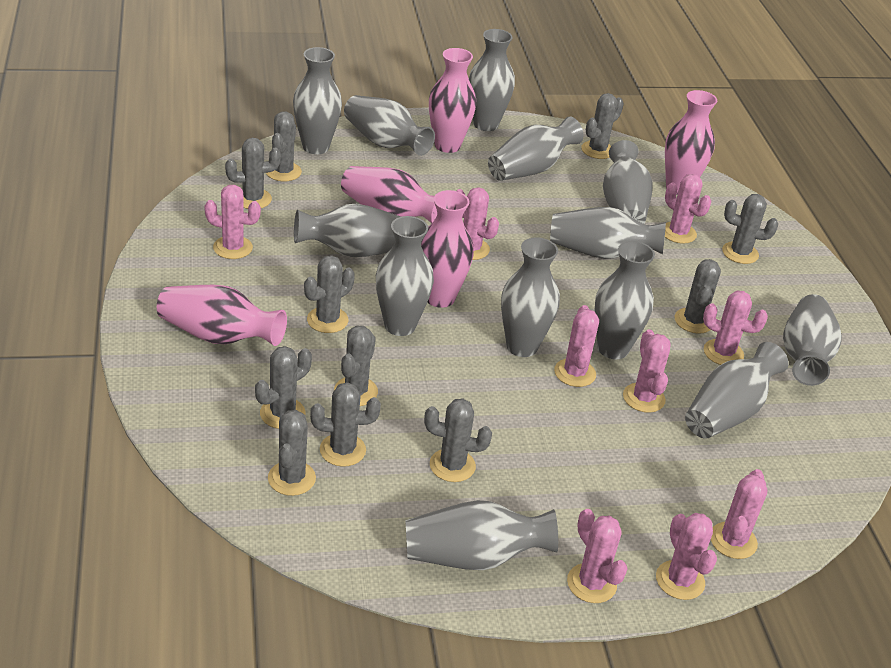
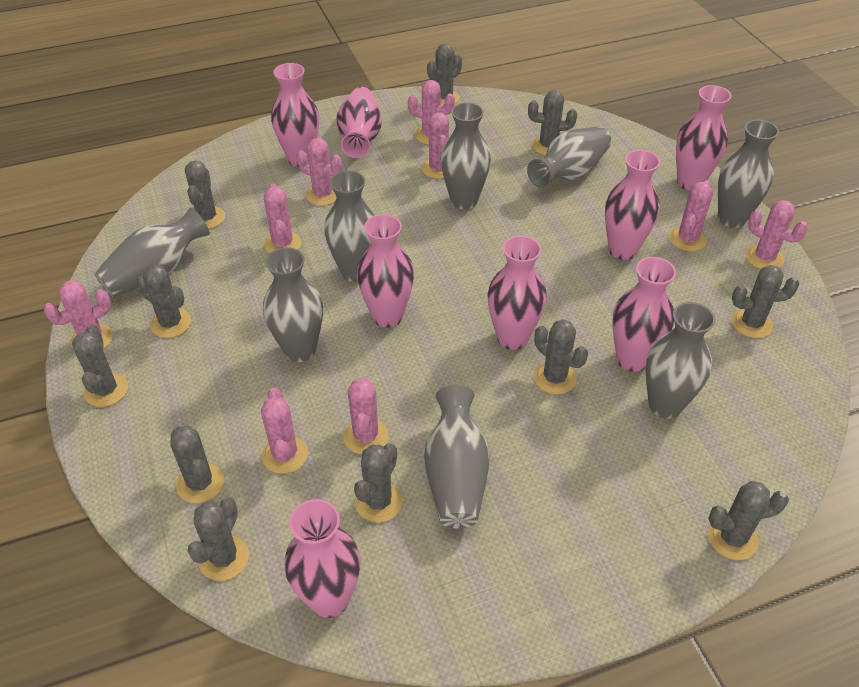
grey vase: 13 -> 8
pink vase: 5 -> 8

